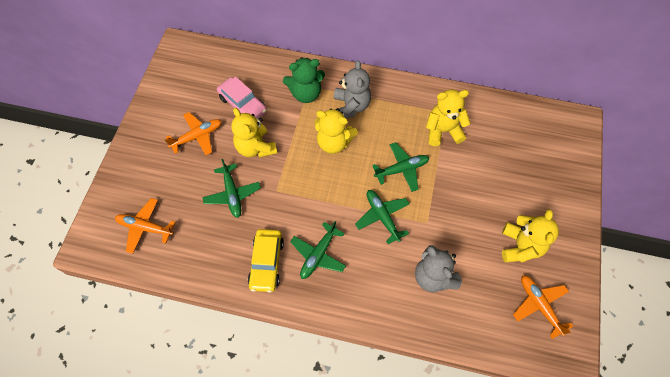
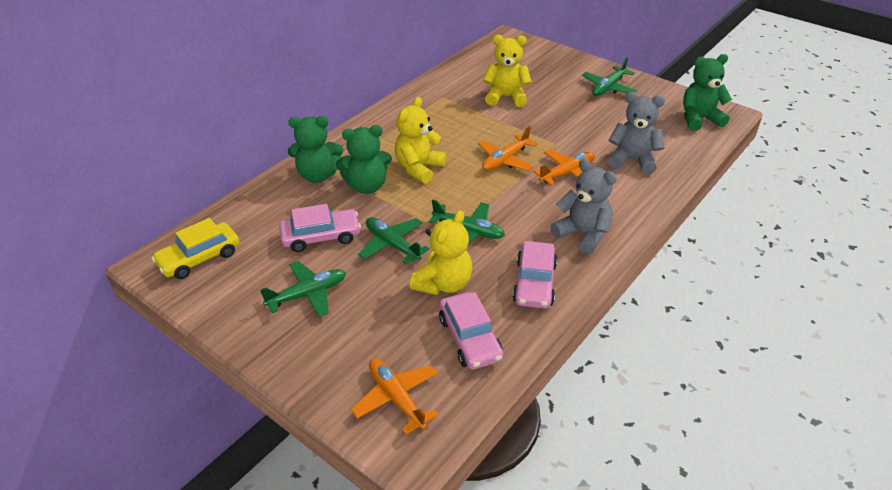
green teddy bear: 1 -> 3
pink car: 1 -> 3
yellow teddy bear: 4 -> 3

